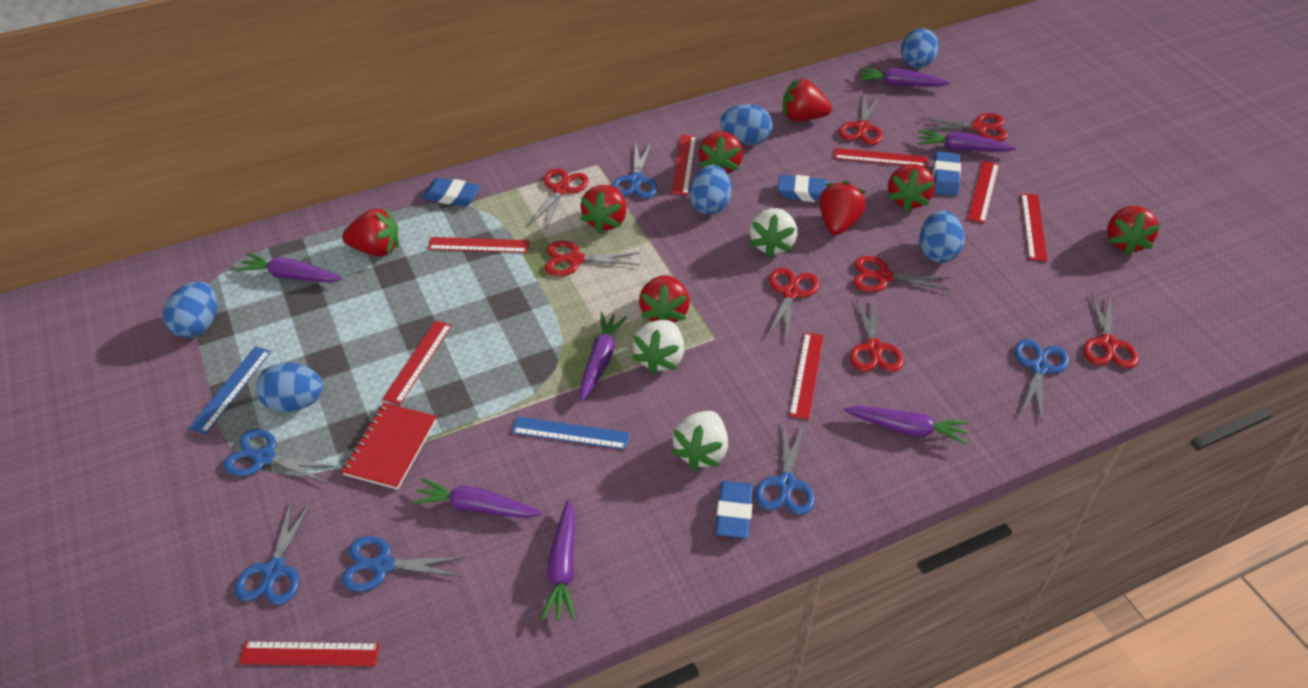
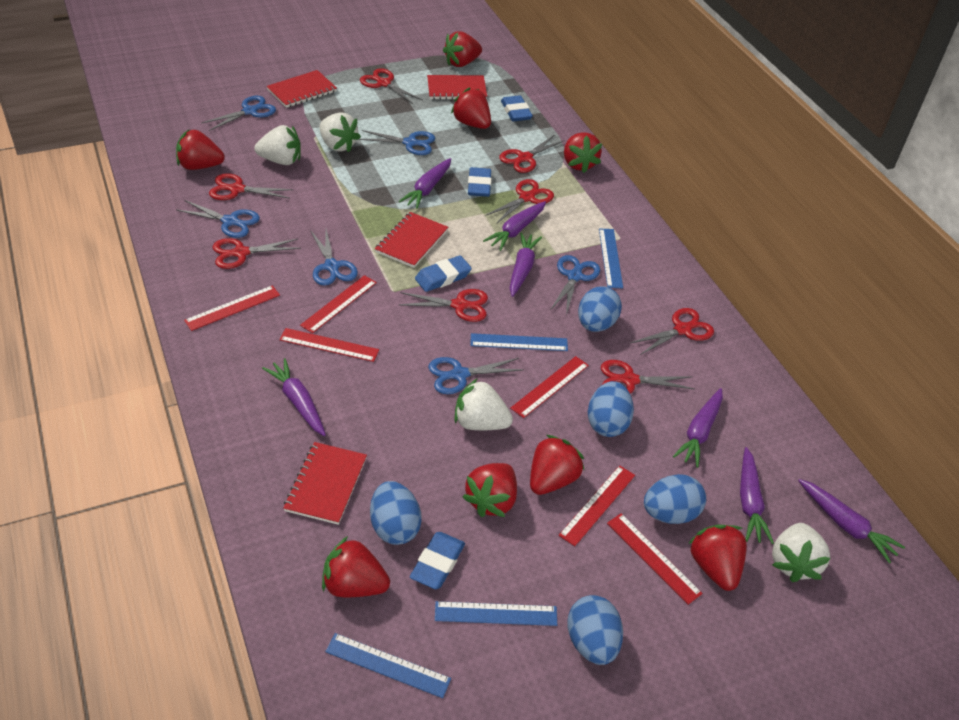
blue egg: 6 -> 5
blue ruler: 2 -> 4
red notebook: 1 -> 4
red ruler: 8 -> 6
white strawberry: 3 -> 4

